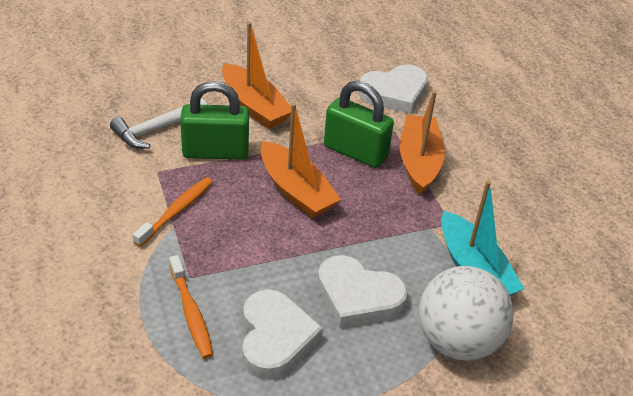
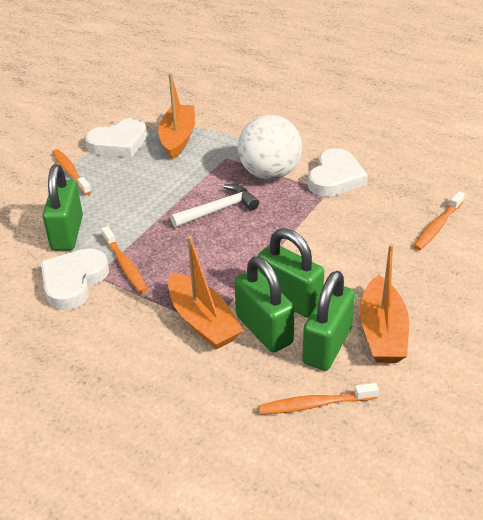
green padlock: 2 -> 4
orange toothbrush: 2 -> 4
turquoise boat: 1 -> 0

